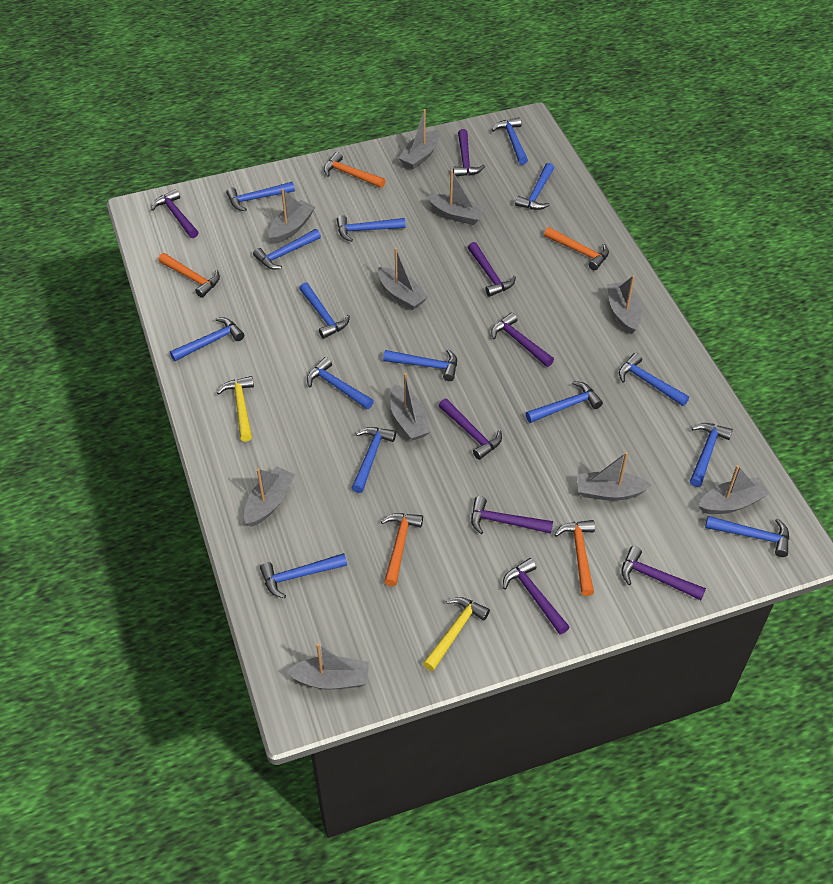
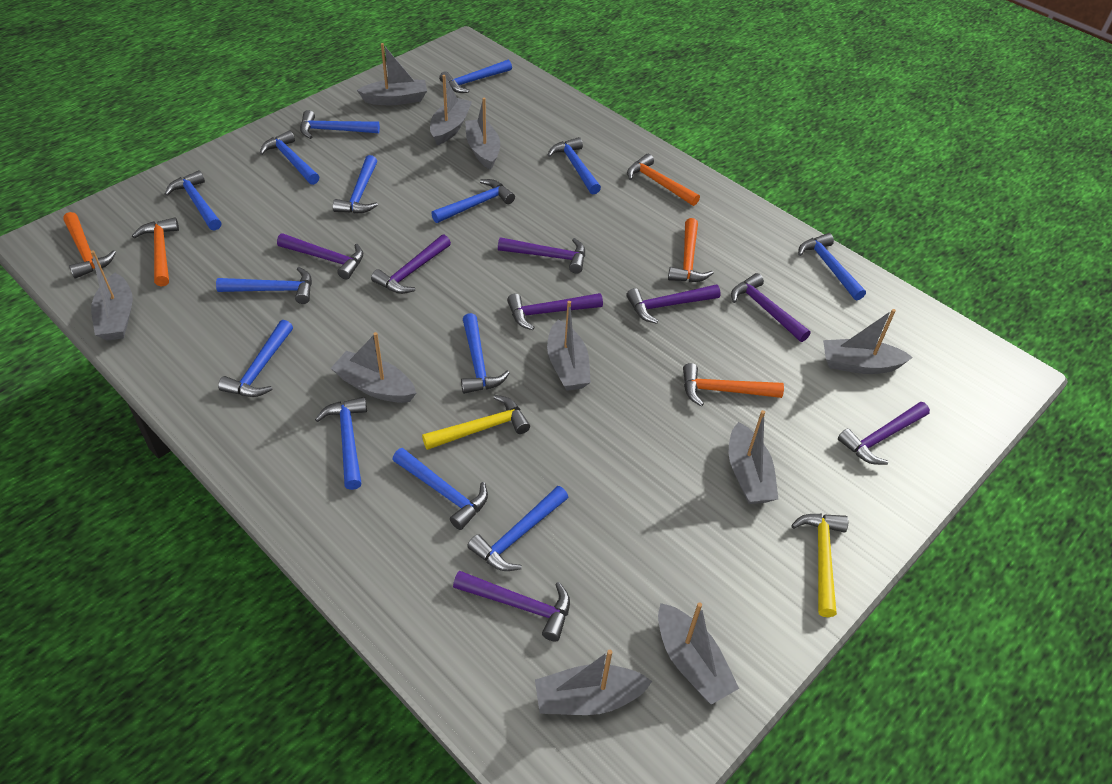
blue hammer: 15 -> 14

